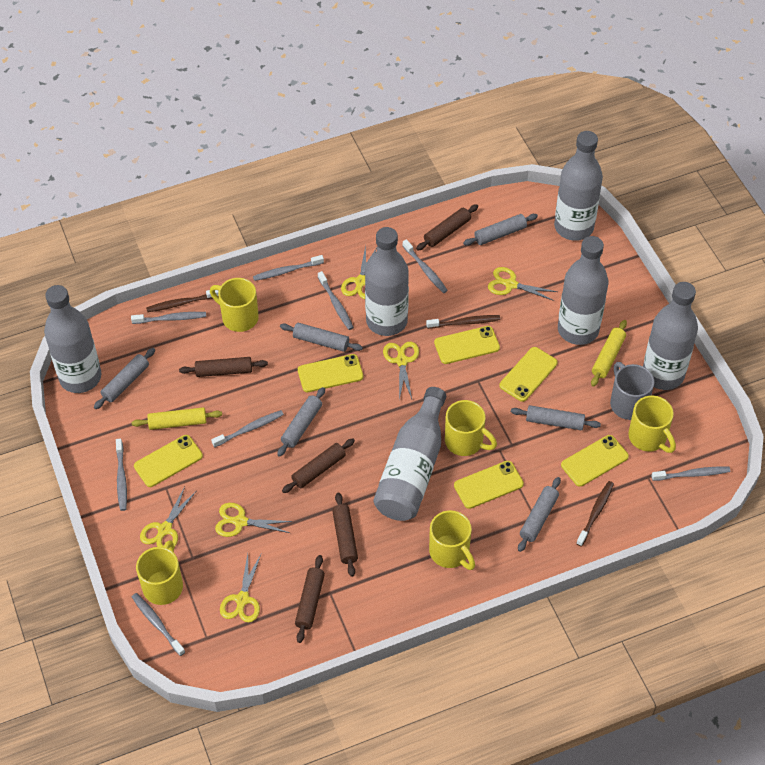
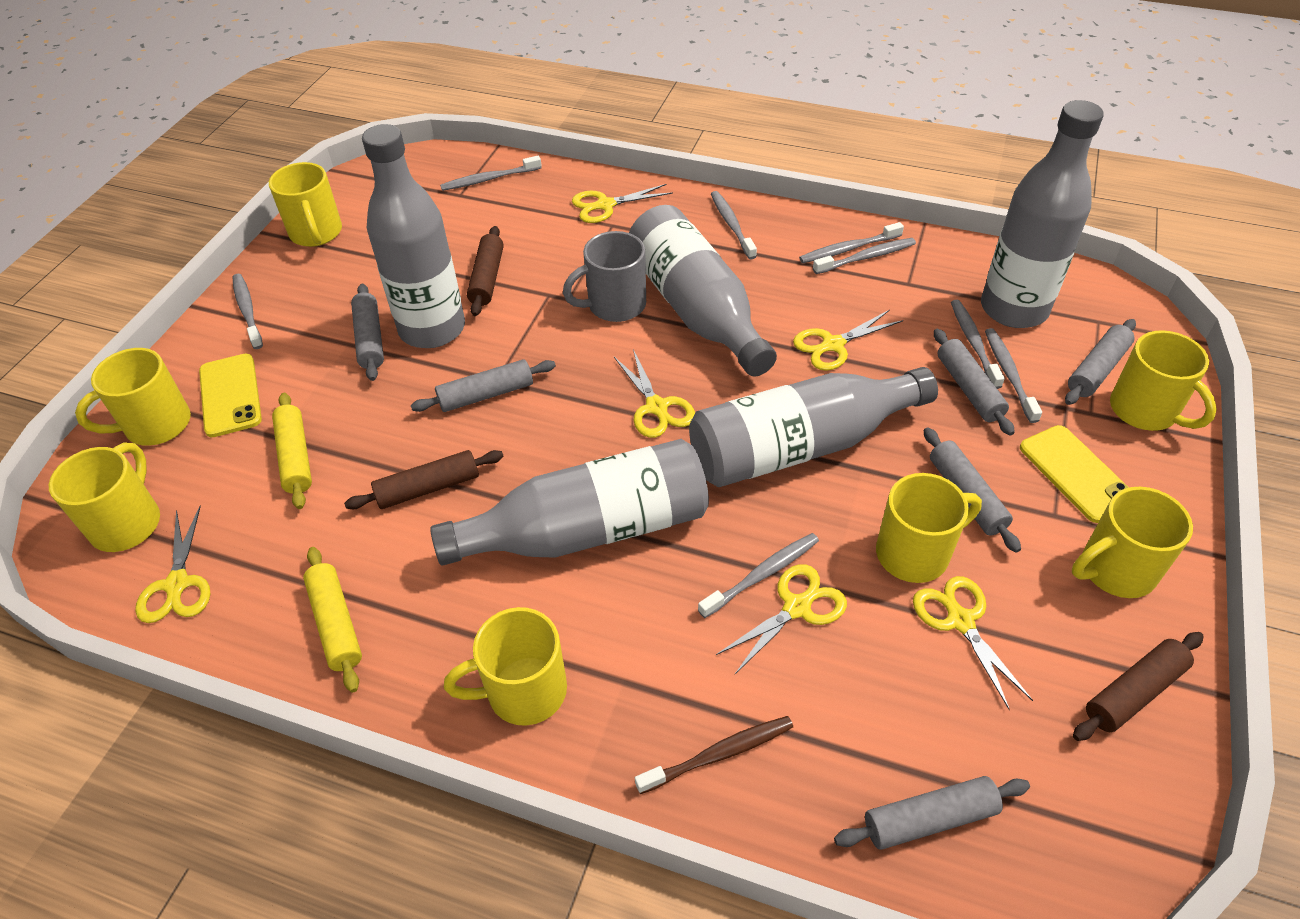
brown rolling pin: 5 -> 3
brown toothbrush: 3 -> 1
grey bottle: 6 -> 5
yellow mug: 5 -> 7
yellow phone: 6 -> 2

